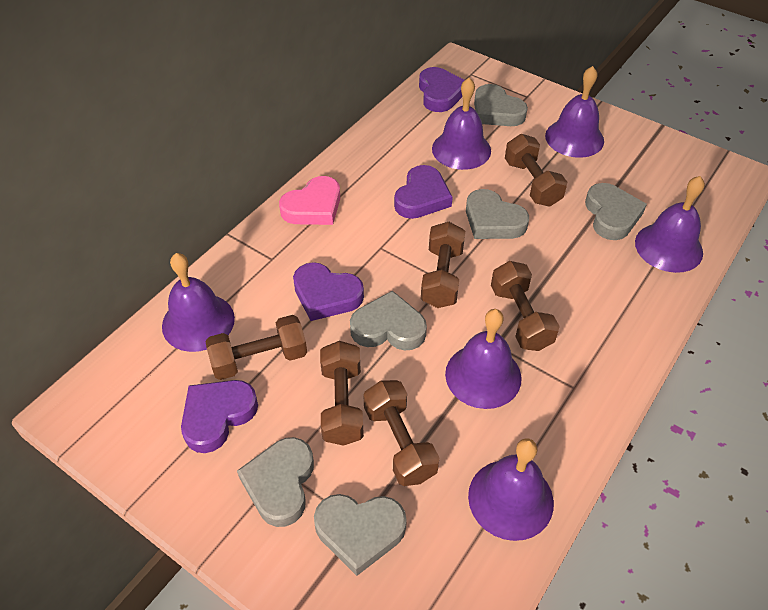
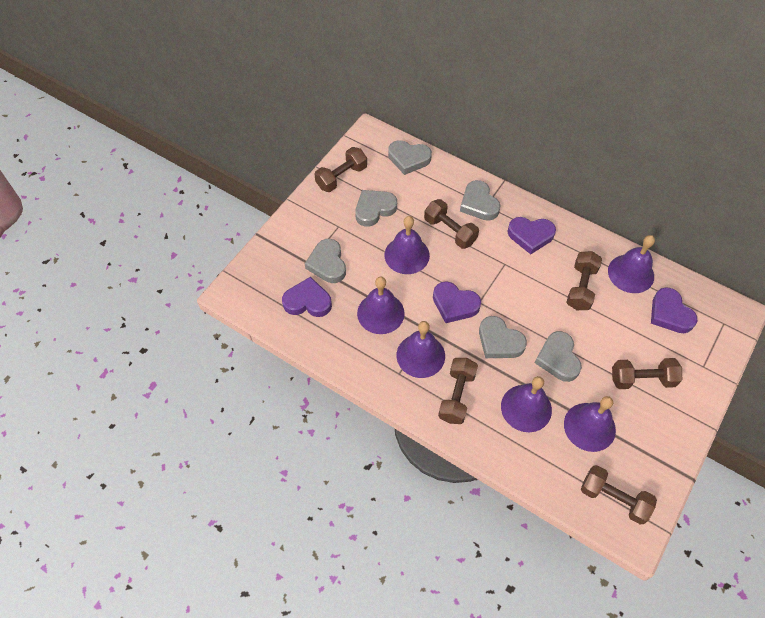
pink heart: 1 -> 0

